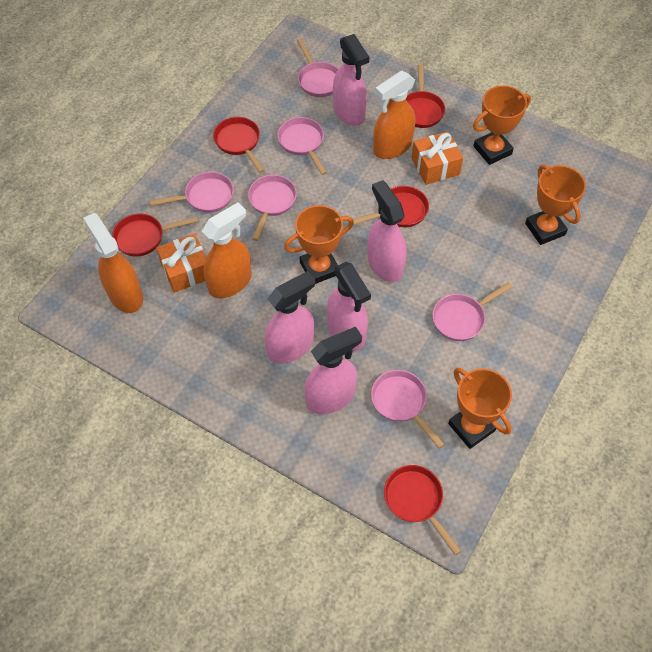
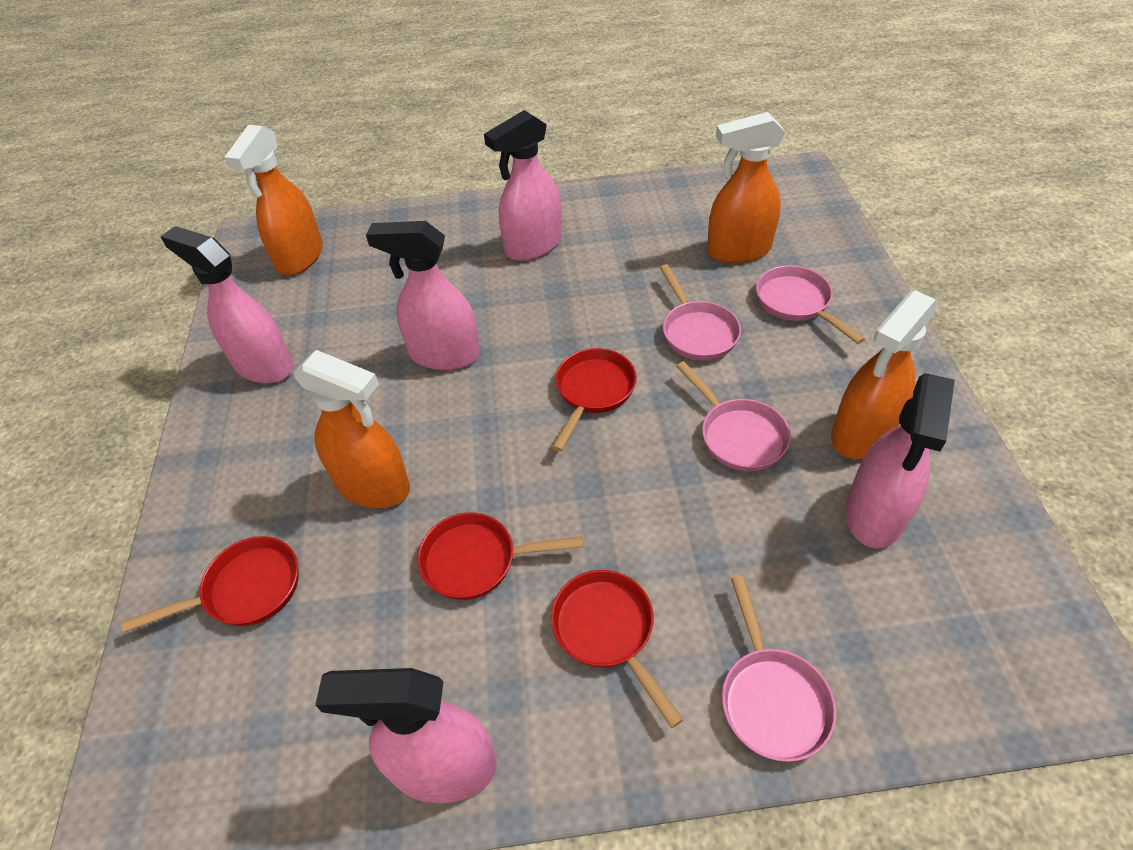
orange gift: 2 -> 0
orange spray bottle: 3 -> 4
orange trophy: 4 -> 0
pink pan: 6 -> 4
red pan: 5 -> 4

